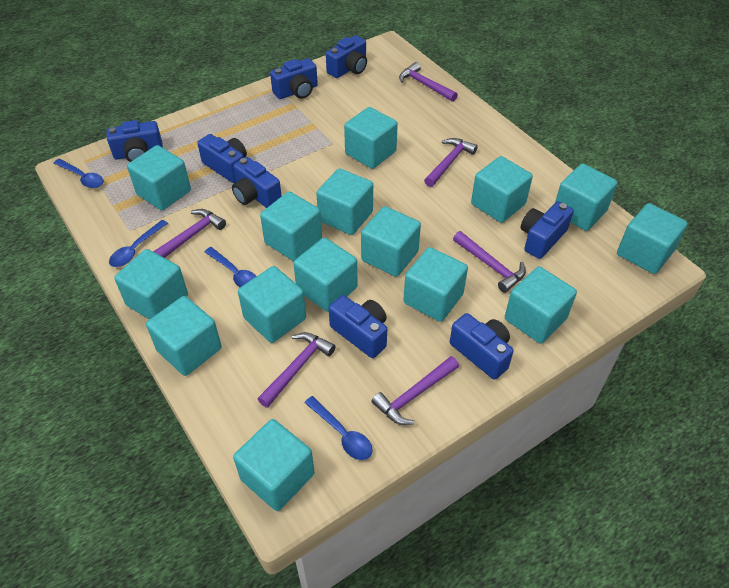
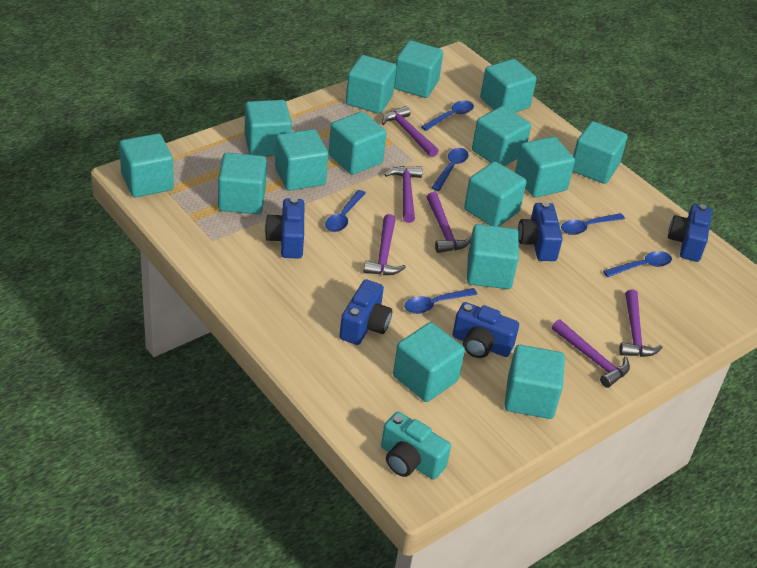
blue camera: 8 -> 5
blue spoon: 4 -> 6
turquoise camera: 0 -> 1

